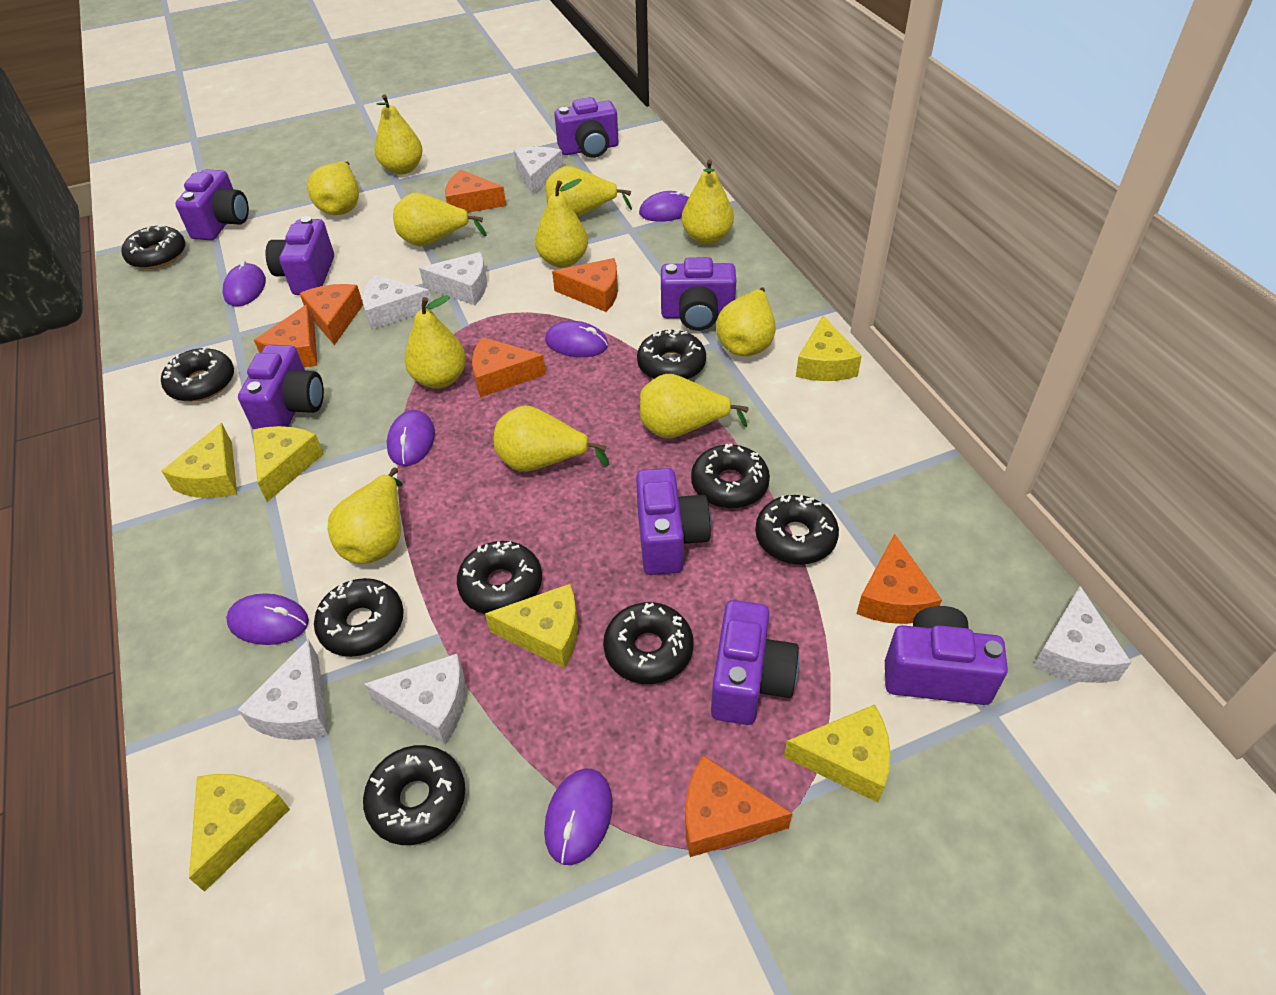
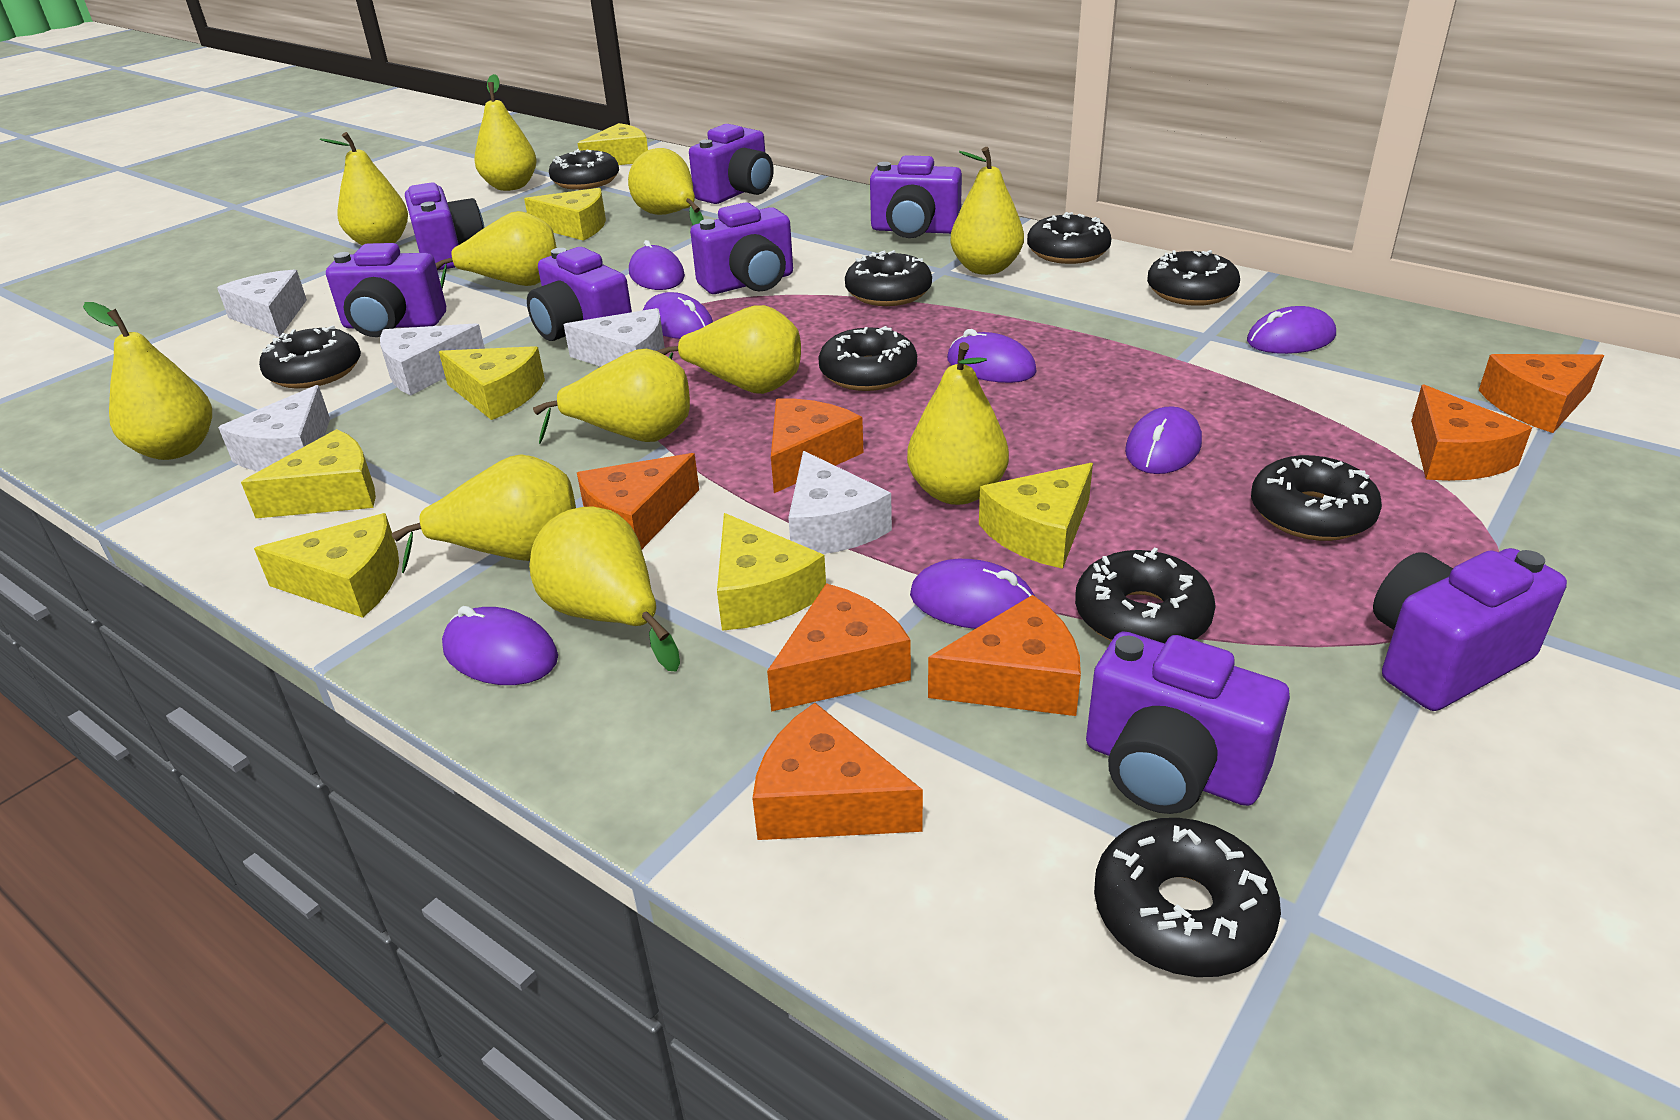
purple mouse: 6 -> 7
white cheese: 6 -> 5
yellow cheese: 6 -> 7

